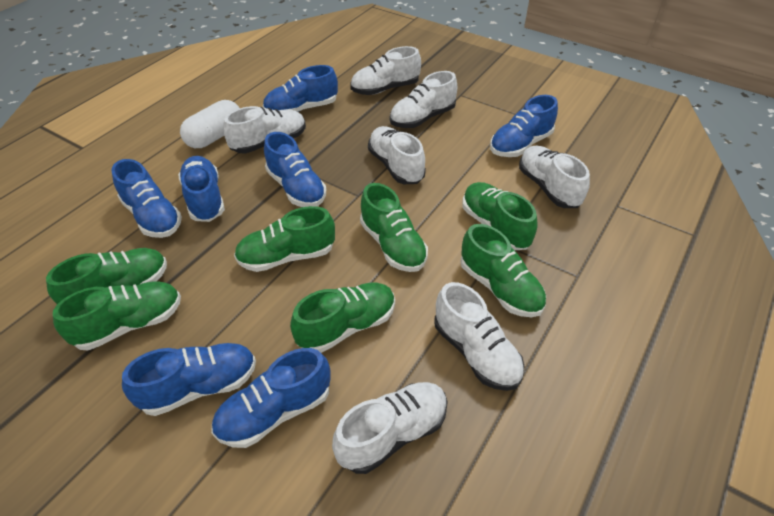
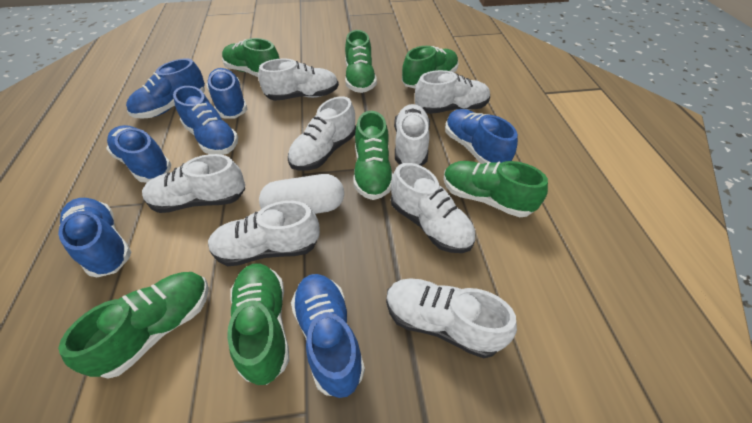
white shoe: 7 -> 8

